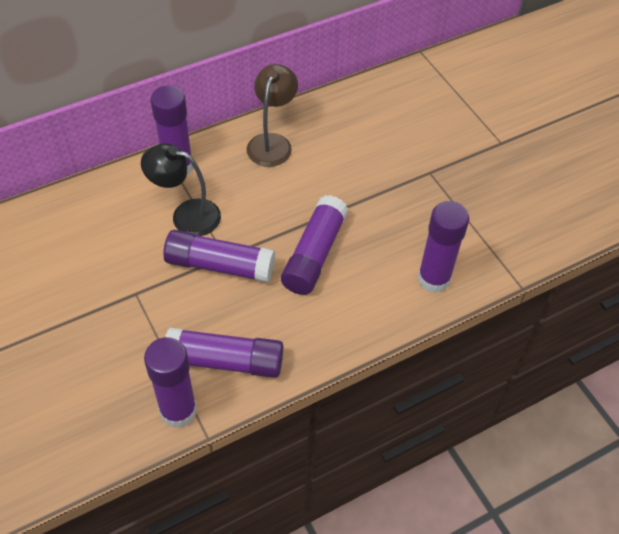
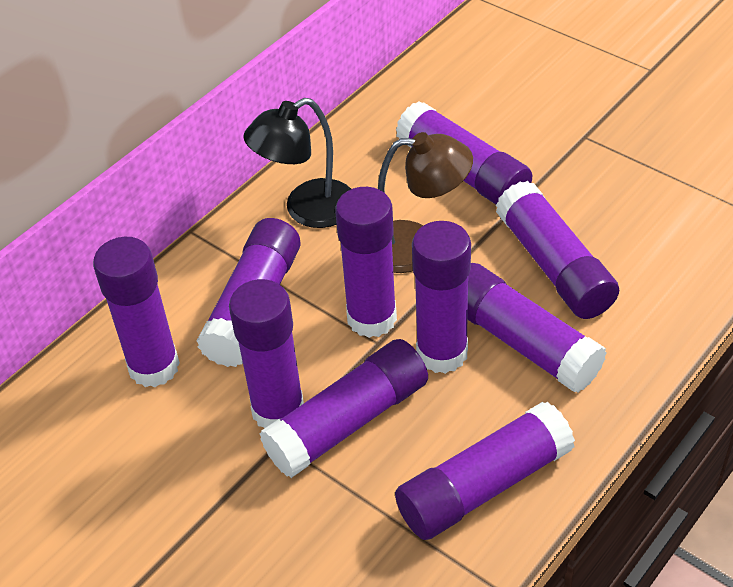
purple glue stick: 6 -> 10

